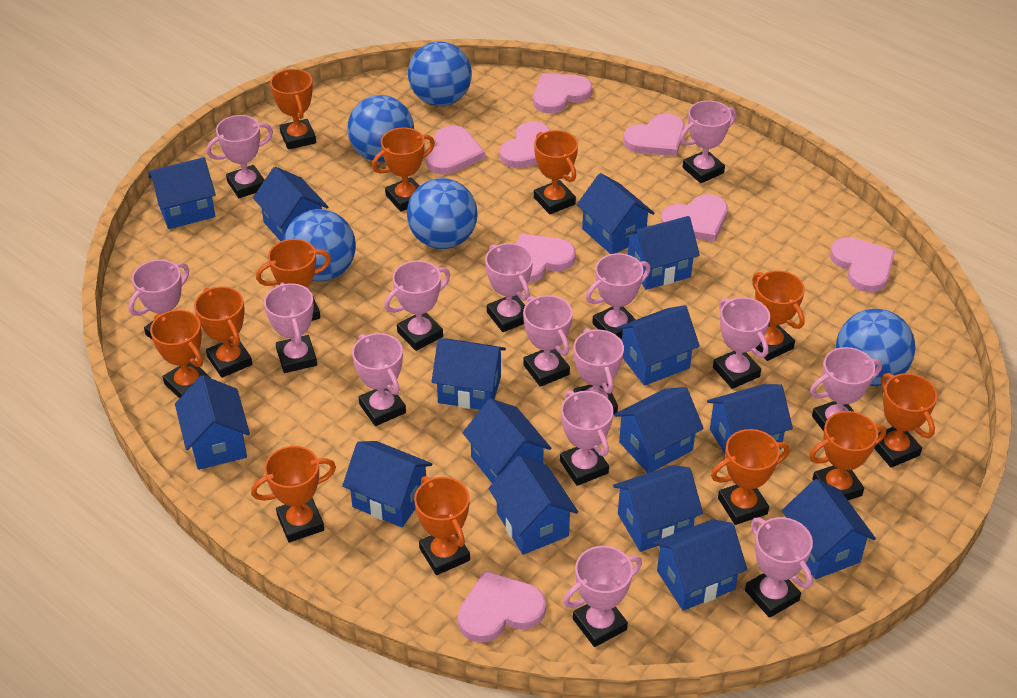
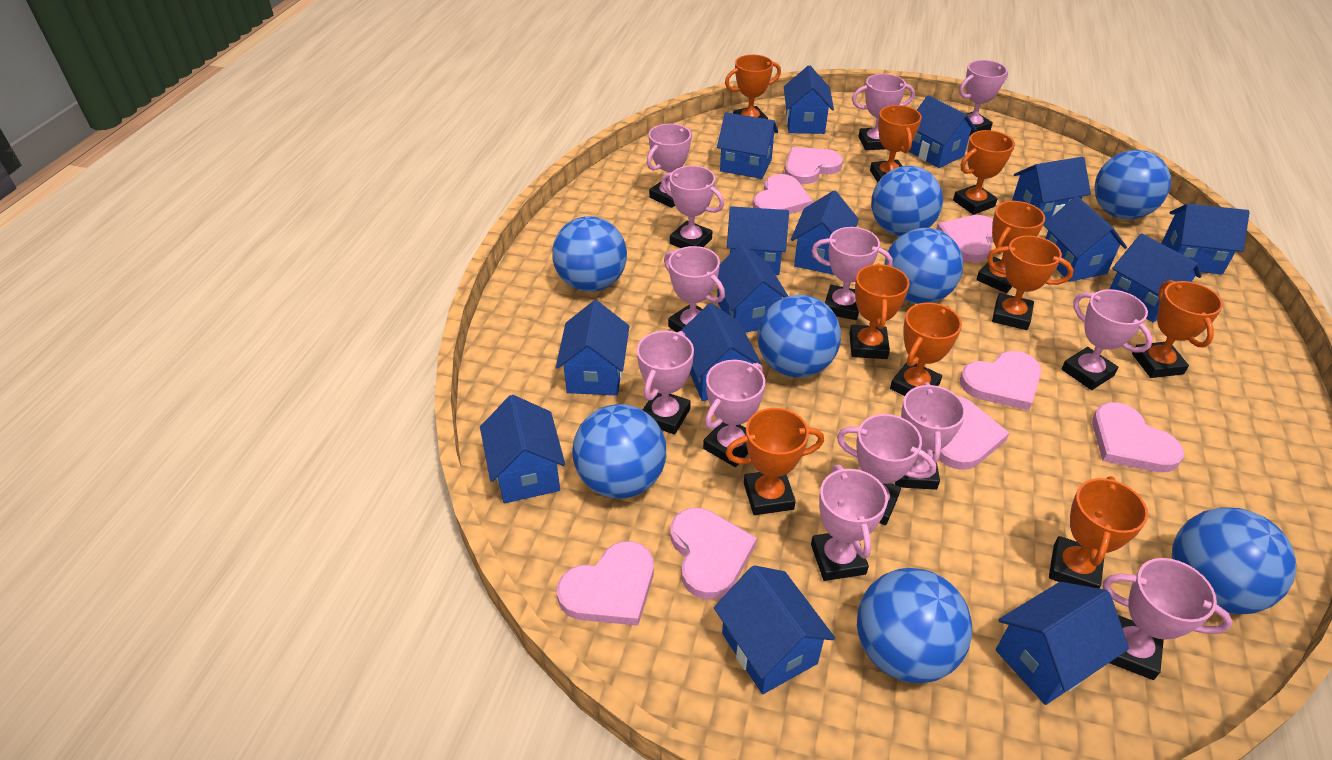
blue ball: 5 -> 8
orange trophy: 12 -> 10
pink trophy: 15 -> 13

